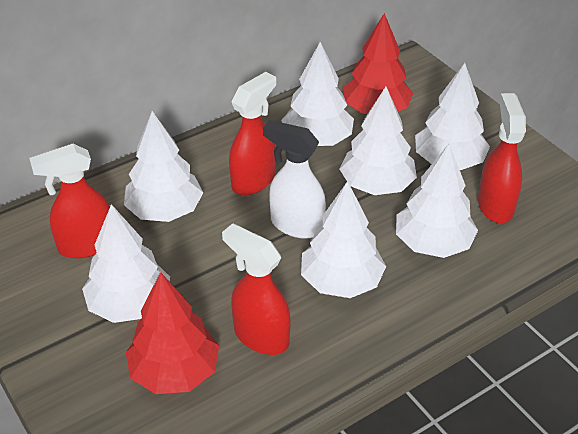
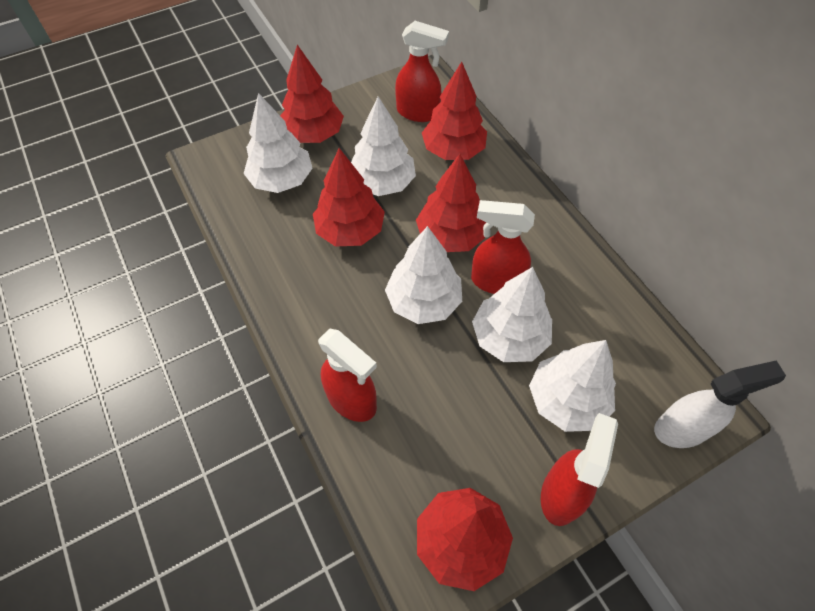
red tree: 2 -> 5
white tree: 7 -> 5

